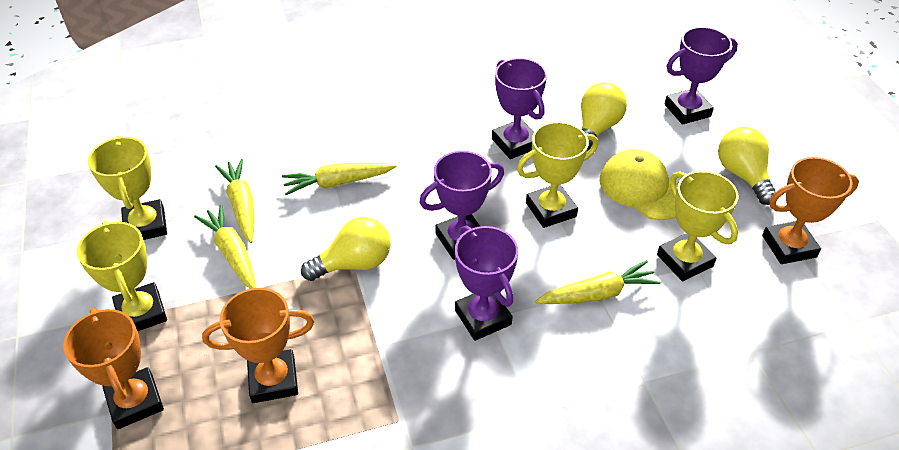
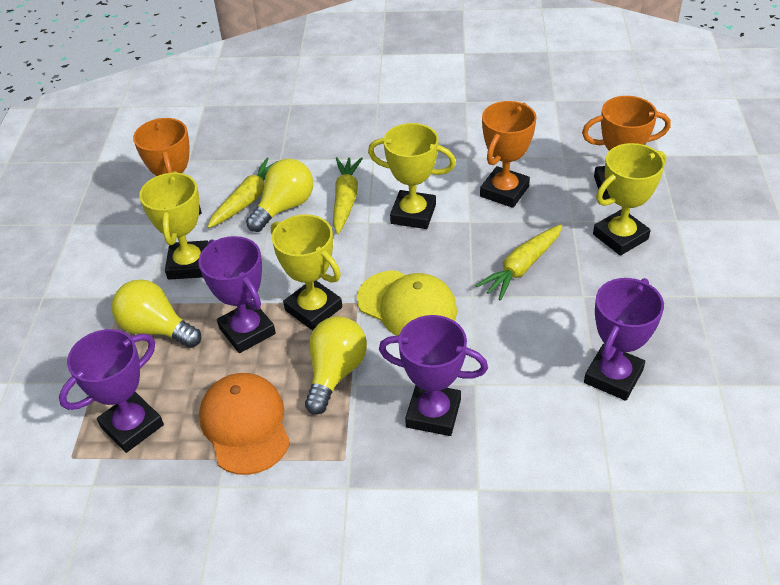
orange cap: 0 -> 1
yellow carrot: 4 -> 3

